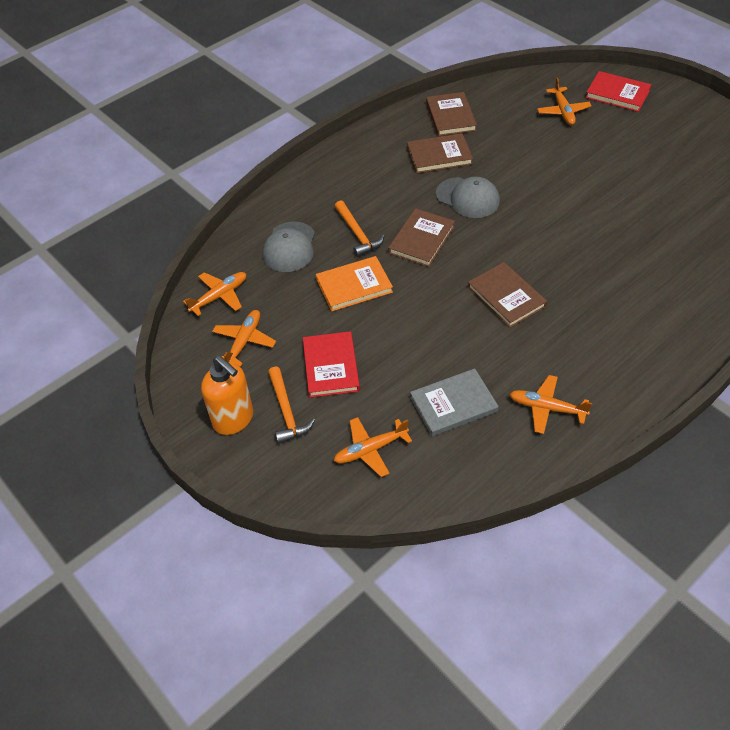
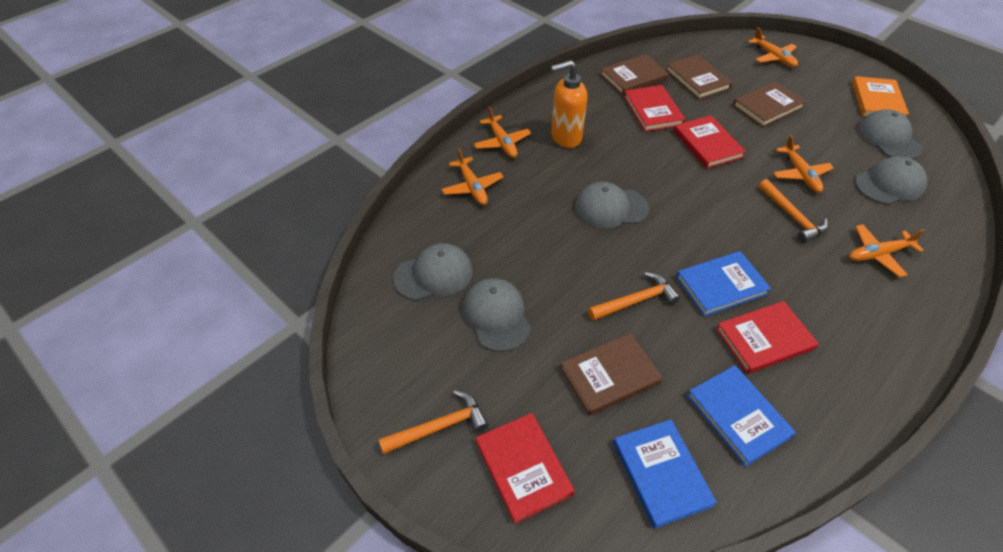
blue book: 0 -> 3
grey book: 1 -> 0
grey cap: 2 -> 5
orange hammer: 2 -> 3
red book: 2 -> 4

